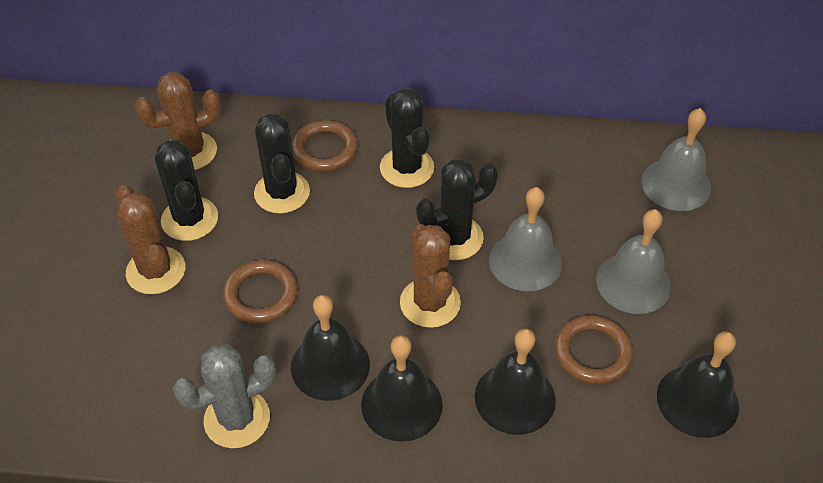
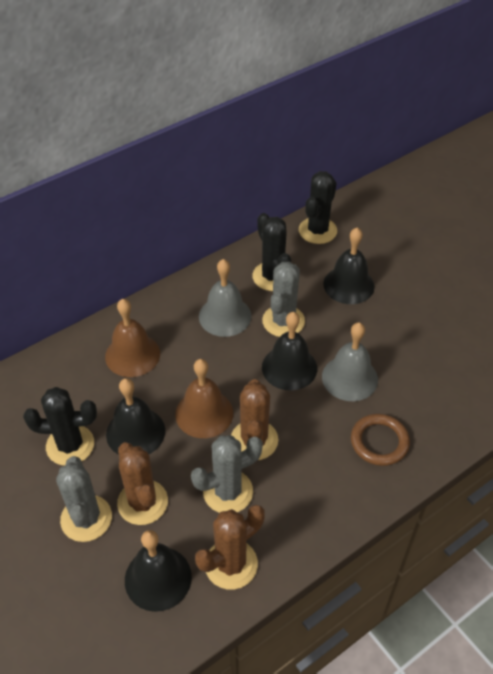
black cactus: 4 -> 3
brown bell: 0 -> 2
brown ring: 3 -> 1
grey bell: 3 -> 2
grey cactus: 1 -> 3

